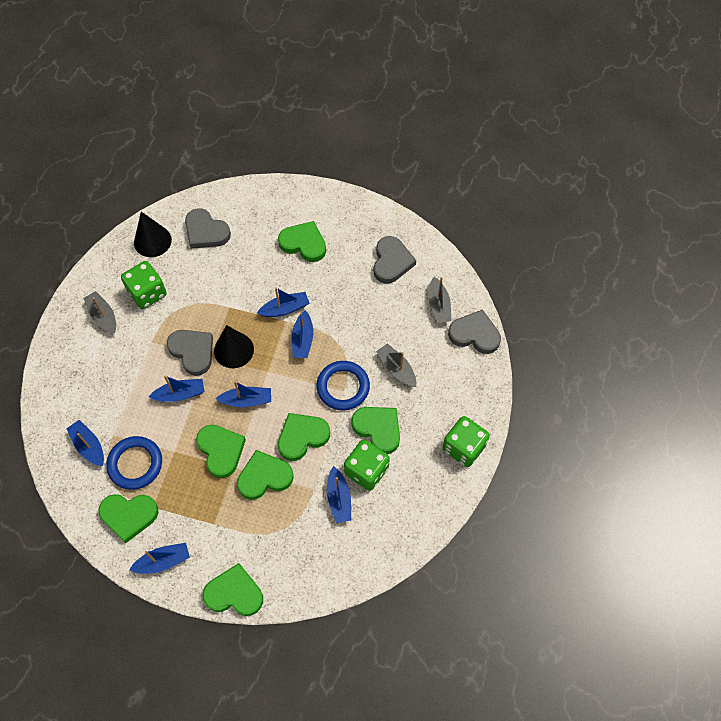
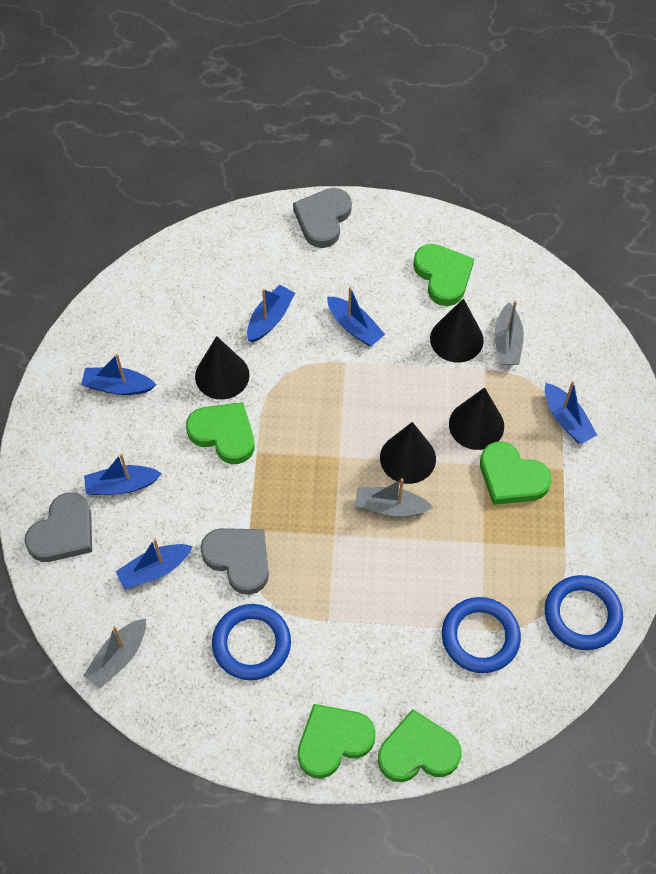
black cone: 2 -> 4
blue boat: 7 -> 6
blue ring: 2 -> 3
green dice: 3 -> 0
green heart: 7 -> 5
grey heart: 4 -> 3

